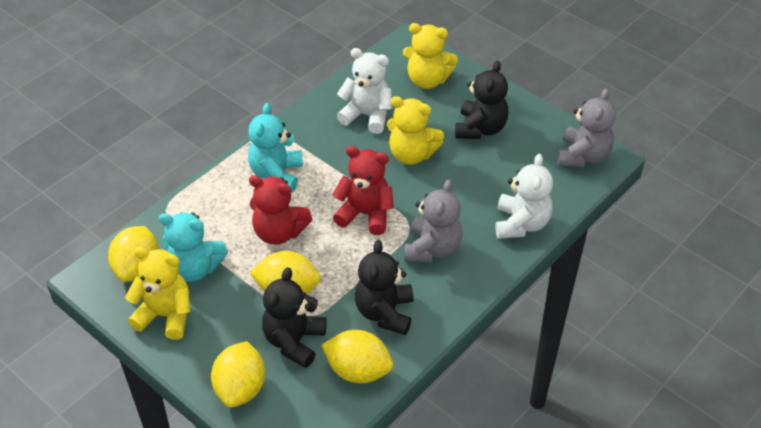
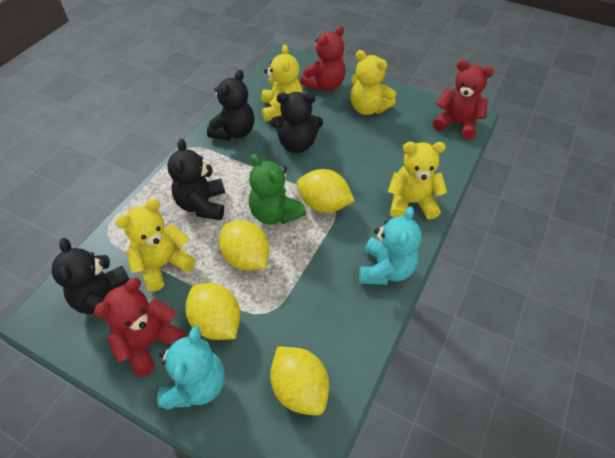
black teddy bear: 3 -> 4
green teddy bear: 0 -> 1
grey teddy bear: 2 -> 0
red teddy bear: 2 -> 3
white teddy bear: 2 -> 0
yellow teddy bear: 3 -> 4

